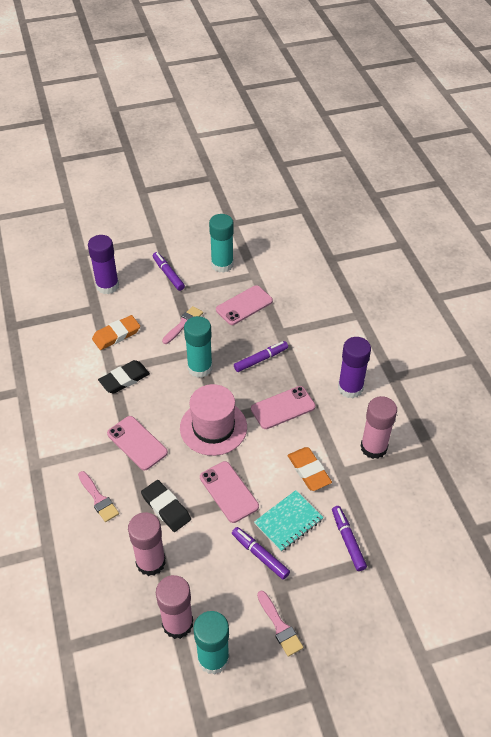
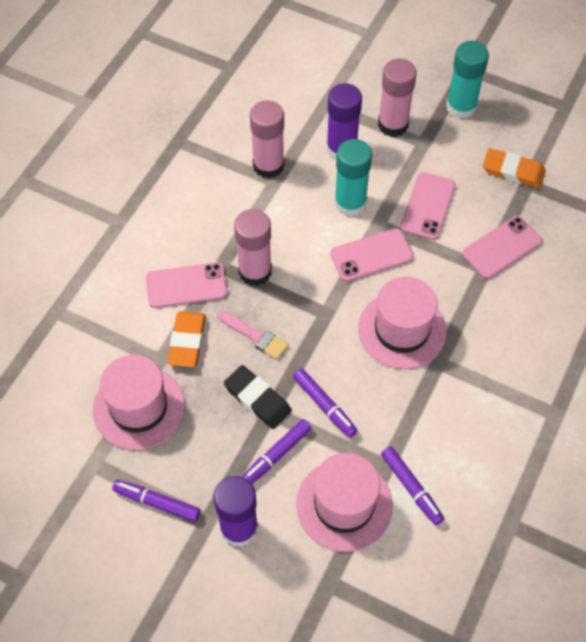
black eraser: 2 -> 1
pink brush: 3 -> 1
pink hat: 1 -> 3
turquoise glue stick: 3 -> 2
turquoise notebook: 1 -> 0

